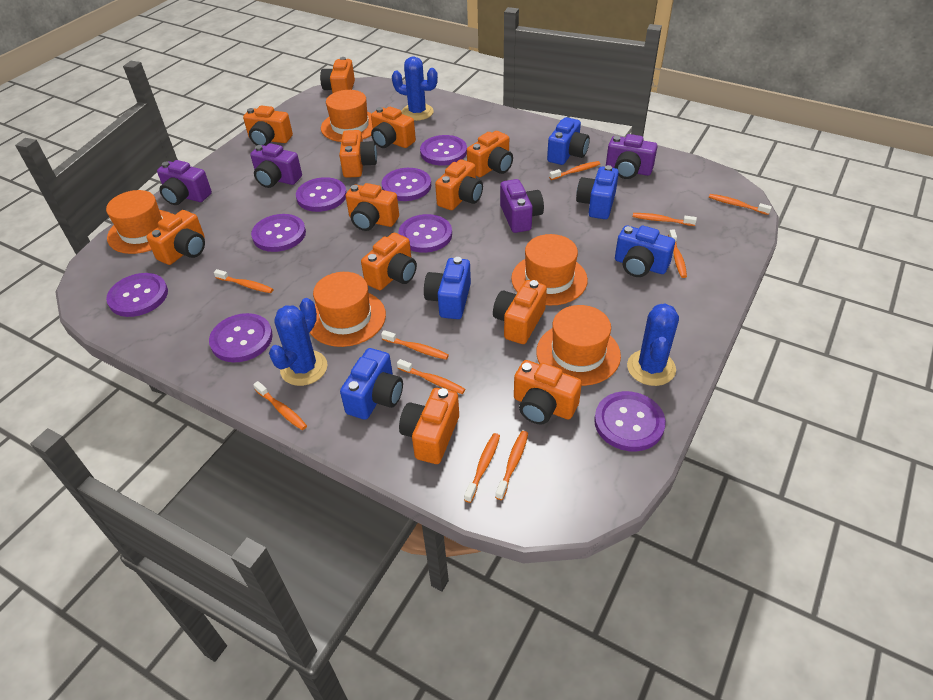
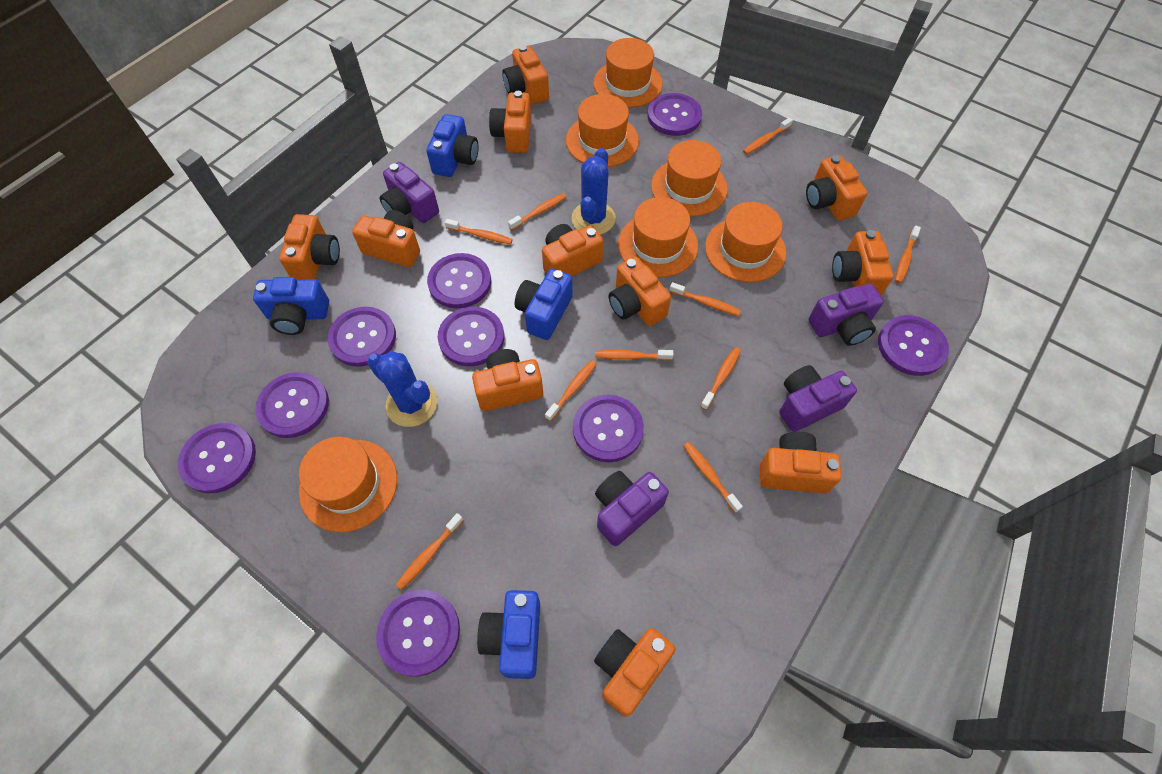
blue cactus: 3 -> 2
blue camera: 5 -> 4
orange camera: 12 -> 11
orange hat: 5 -> 6
purple button: 8 -> 9

